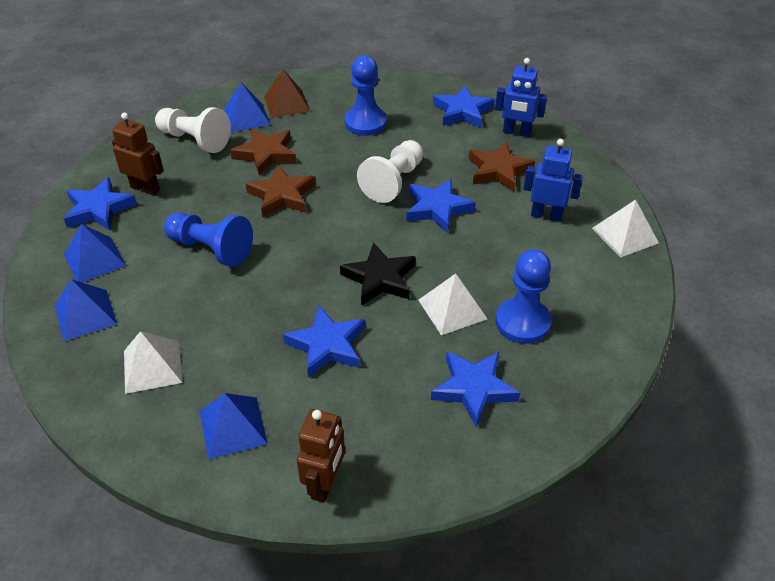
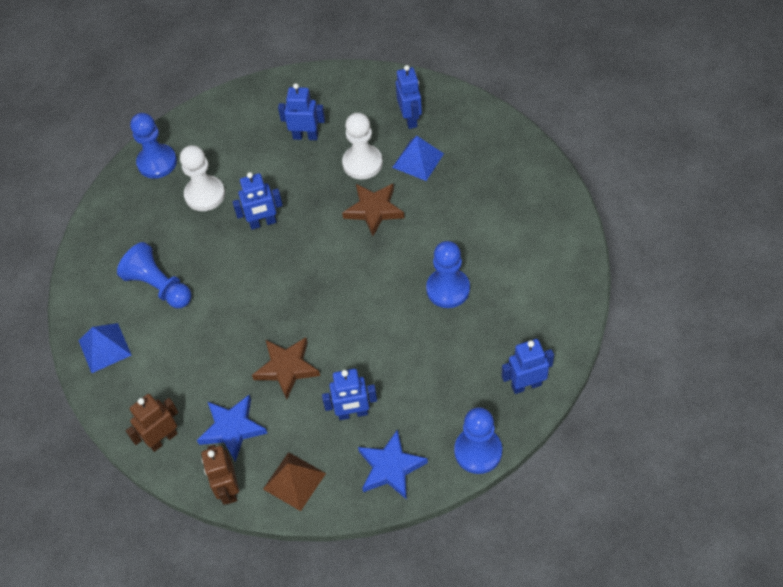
black star: 1 -> 0
blue pawn: 3 -> 4
blue pyramid: 4 -> 2
blue robot: 2 -> 5
blue star: 5 -> 2
brown star: 3 -> 2
white pyramid: 3 -> 0

